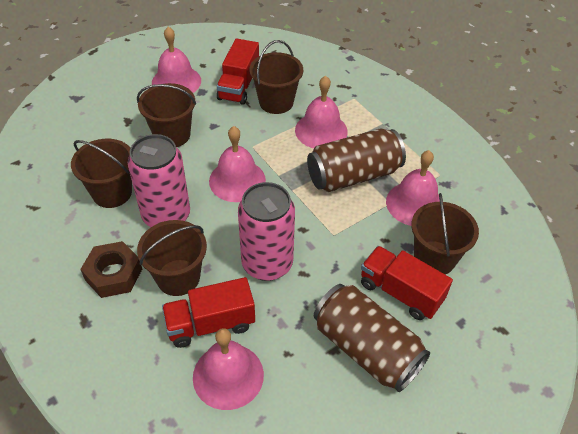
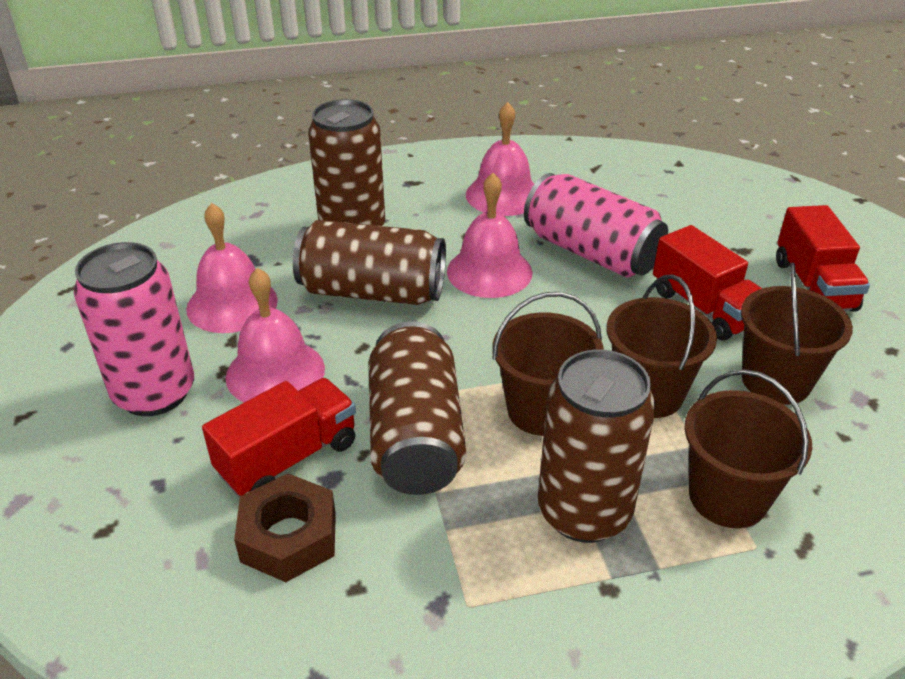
brown bucket: 5 -> 4
brown can: 2 -> 4
pink bell: 5 -> 4

